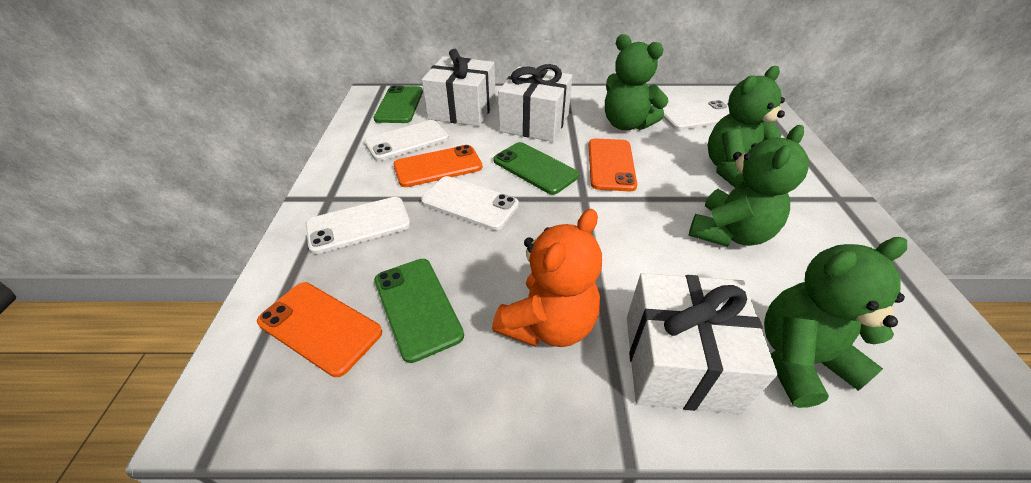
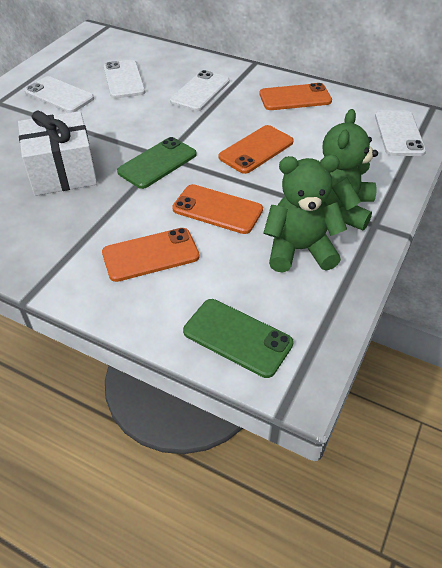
green phone: 3 -> 2
green teddy bear: 4 -> 2
orange phone: 3 -> 4
orange teddy bear: 1 -> 0
white gift: 3 -> 1

